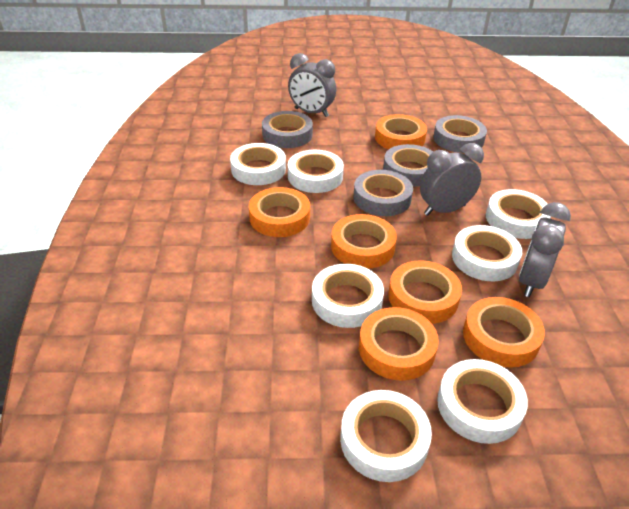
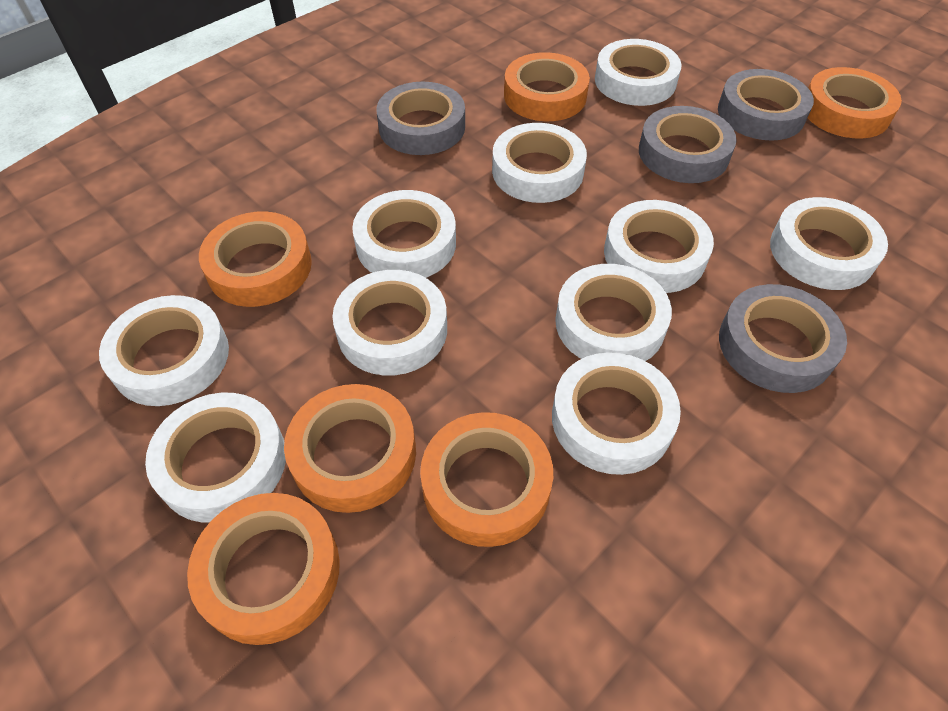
grey clock: 3 -> 0
white tape: 7 -> 10

